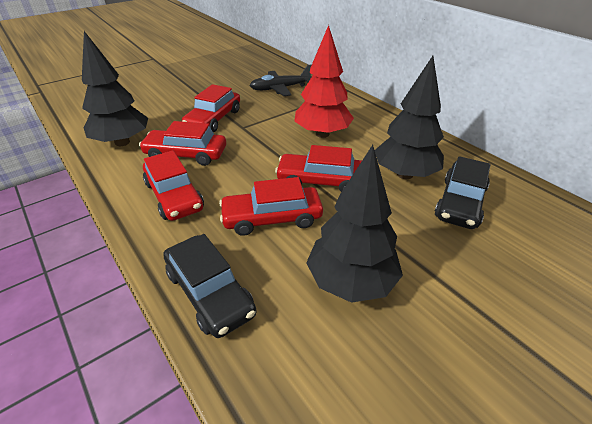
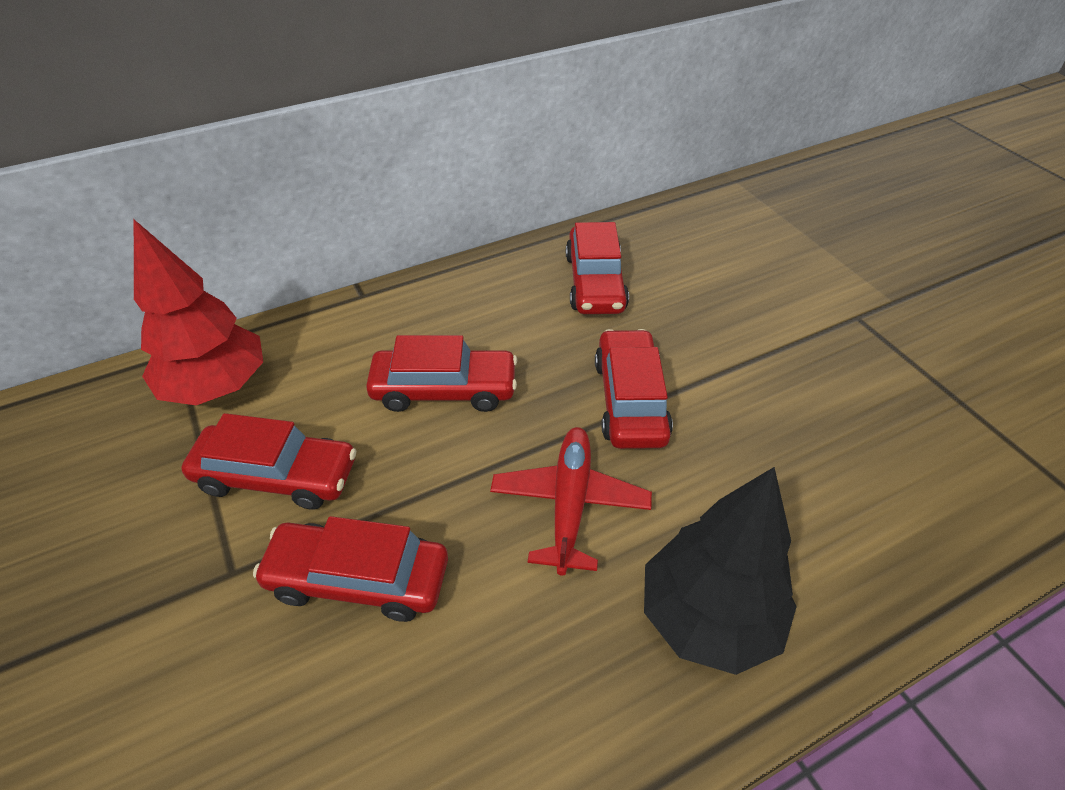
black car: 2 -> 0
black plane: 1 -> 0
black tree: 3 -> 1
red plane: 0 -> 1

